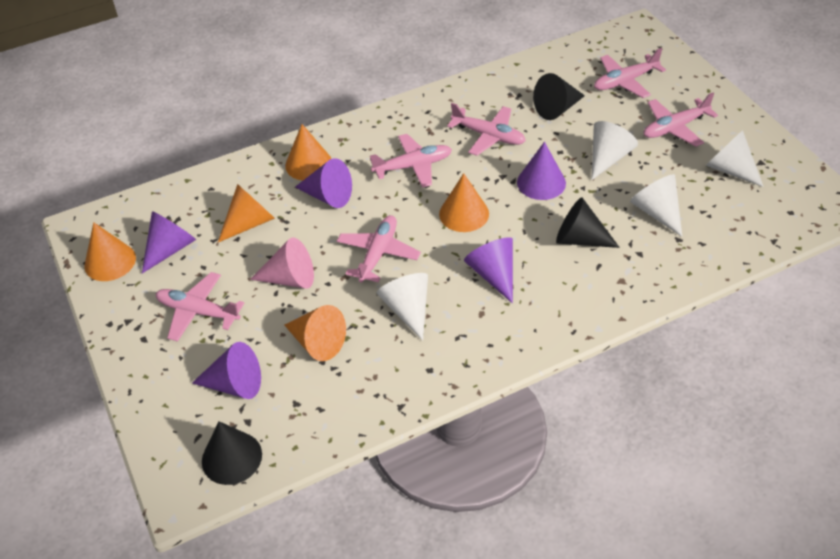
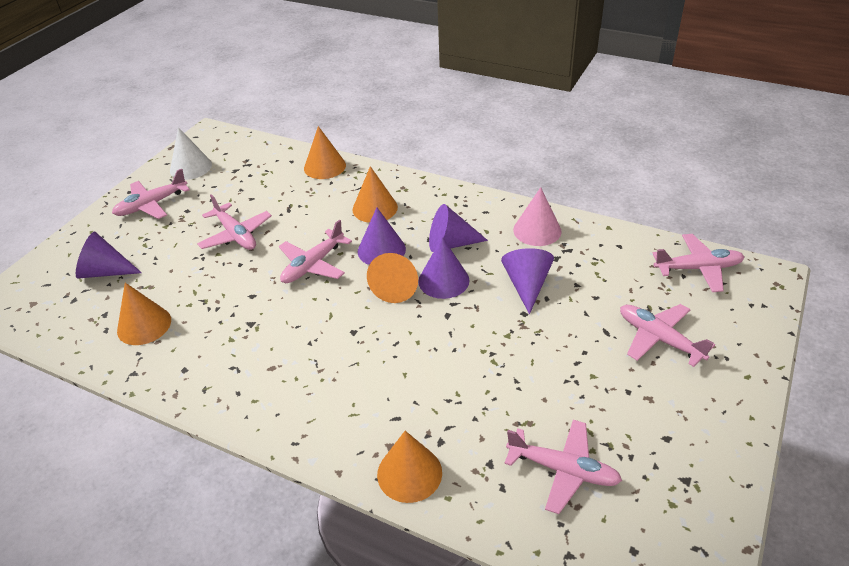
black cone: 3 -> 0
white cone: 4 -> 1

